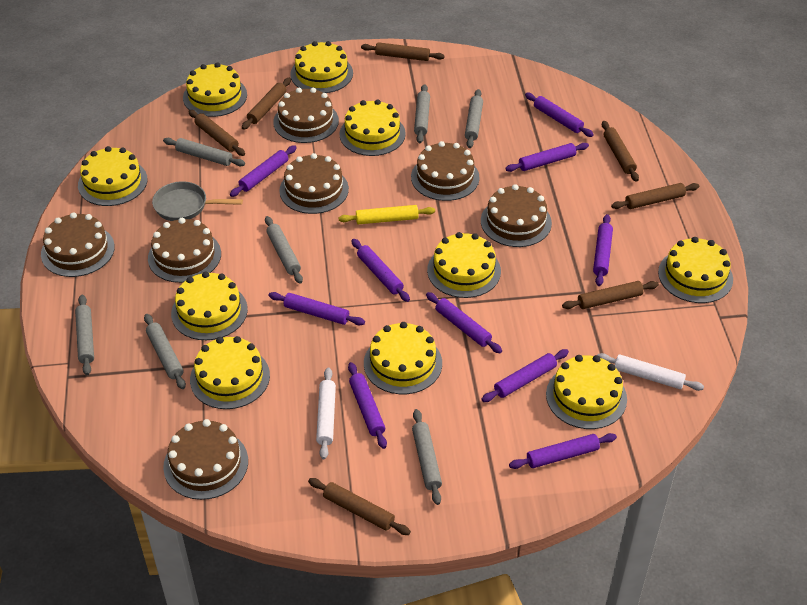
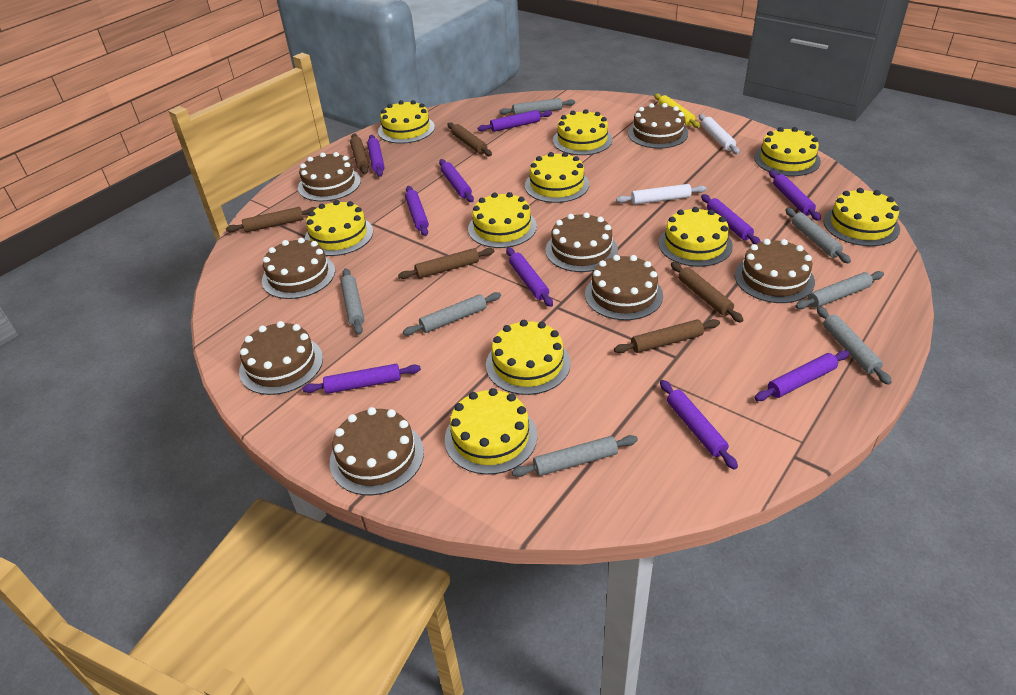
brown cake: 7 -> 8
brown rolling pin: 7 -> 6
grey pan: 1 -> 0

